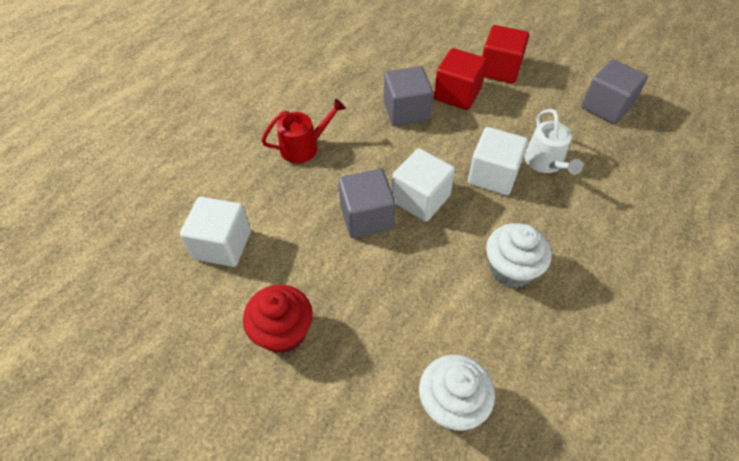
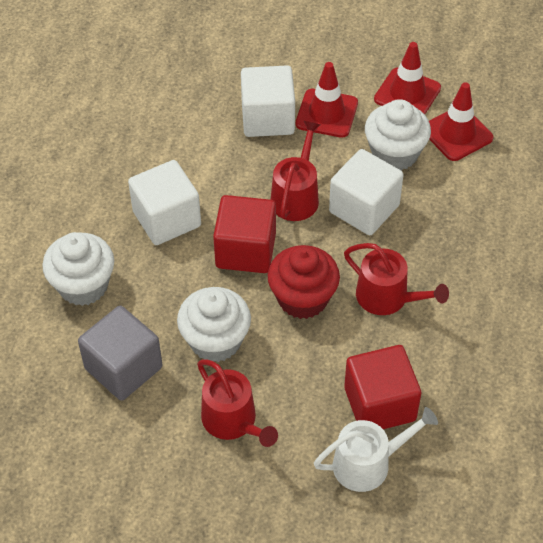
grey cube: 3 -> 1
red traffic cone: 0 -> 3
red watering can: 1 -> 3
white cupcake: 2 -> 3

